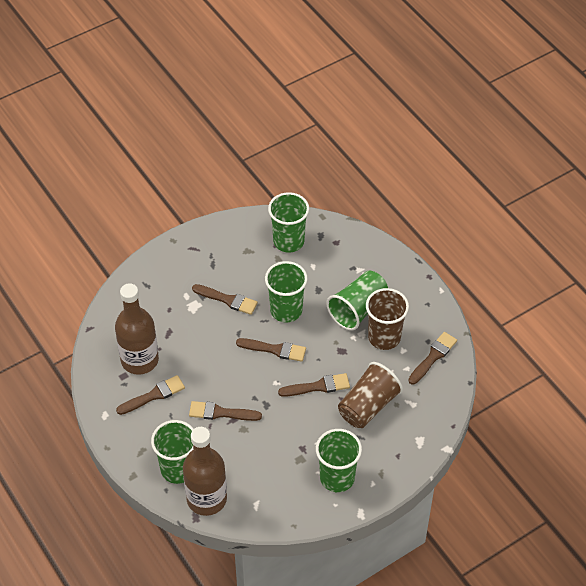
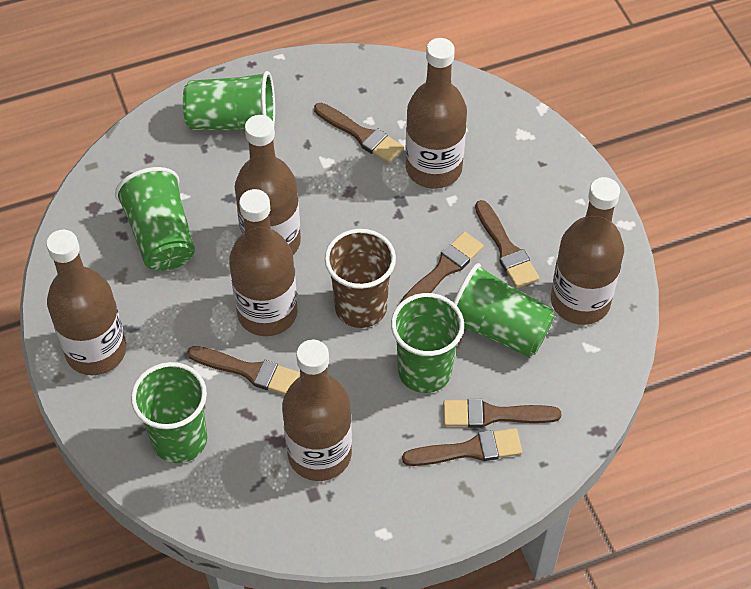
brown bottle: 2 -> 6
brown cup: 2 -> 1

